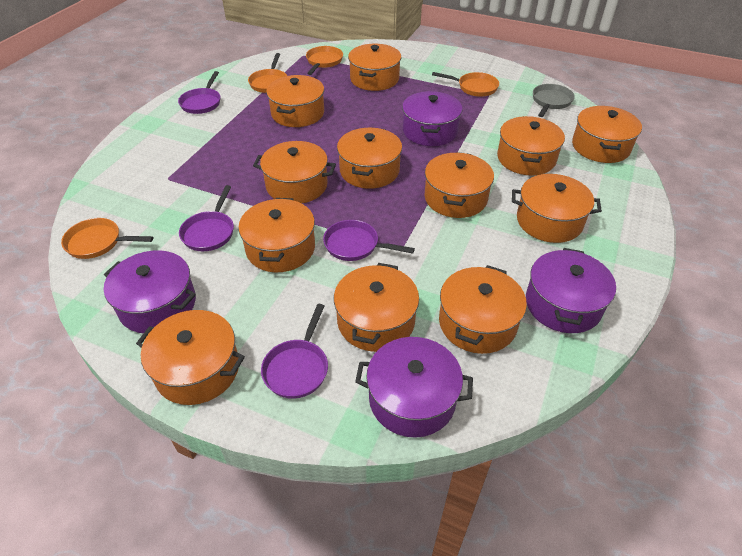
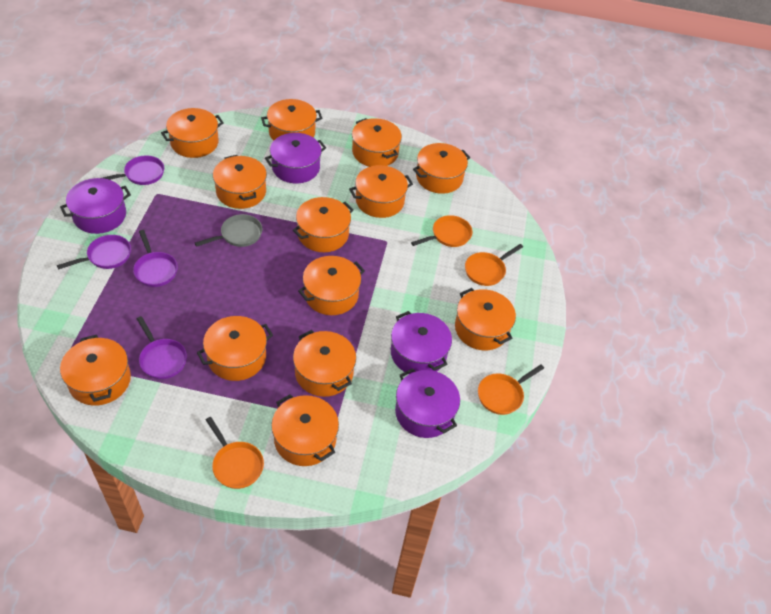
orange pot: 12 -> 13

